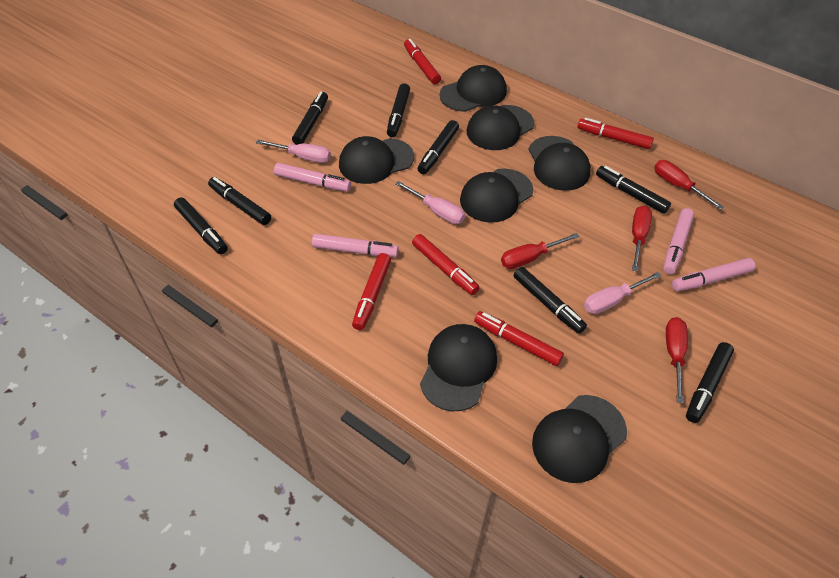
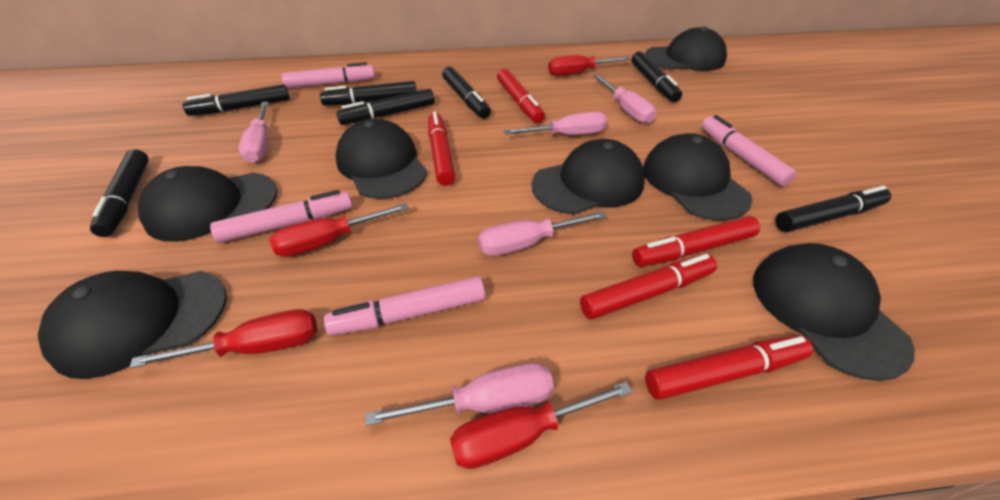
black marker: 8 -> 7
pink screwdriver: 3 -> 5

